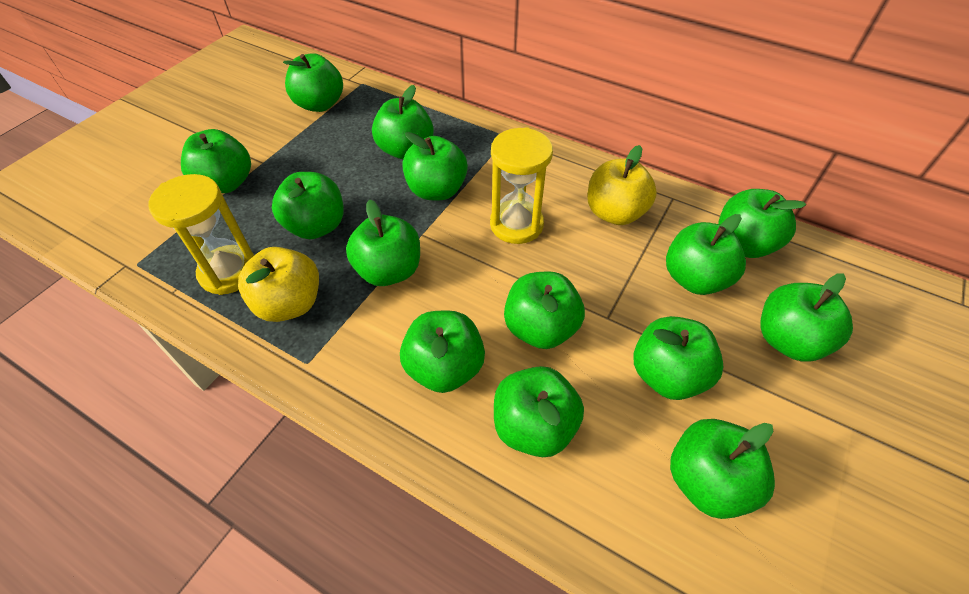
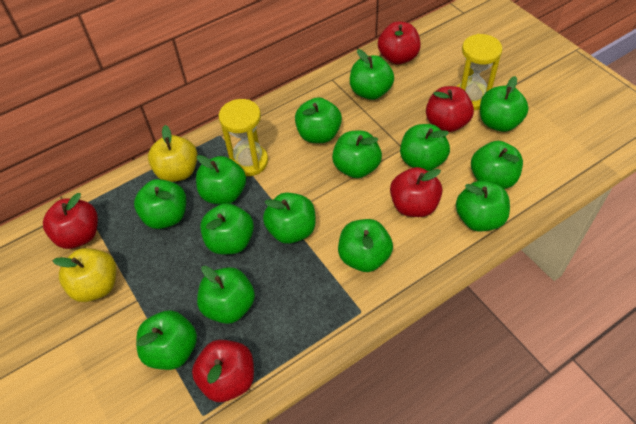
red apple: 0 -> 5

